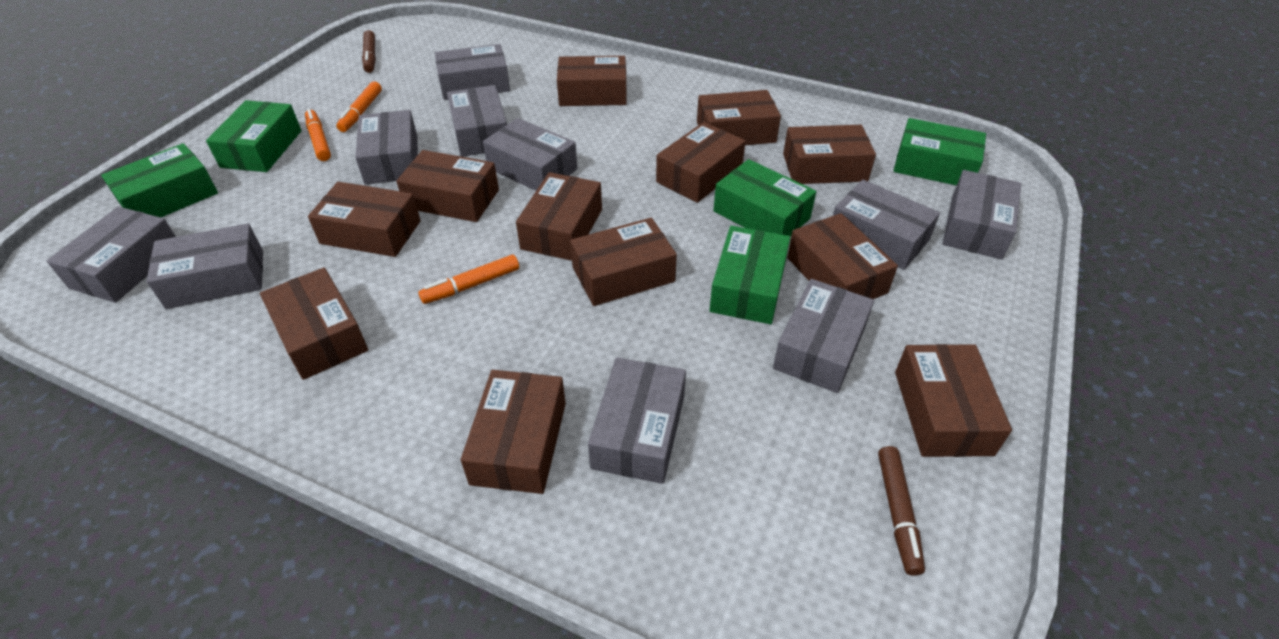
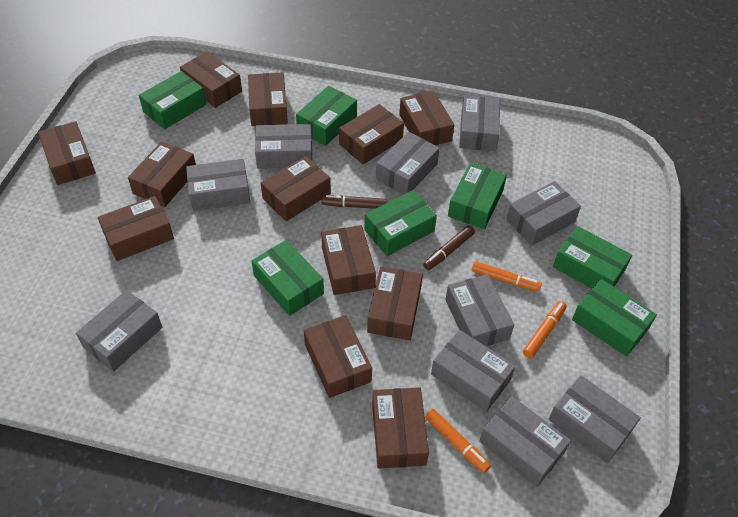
green box: 5 -> 7

